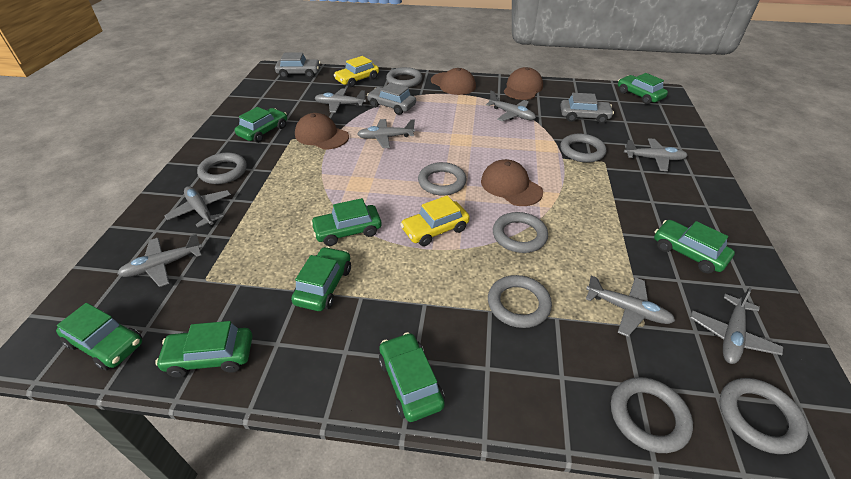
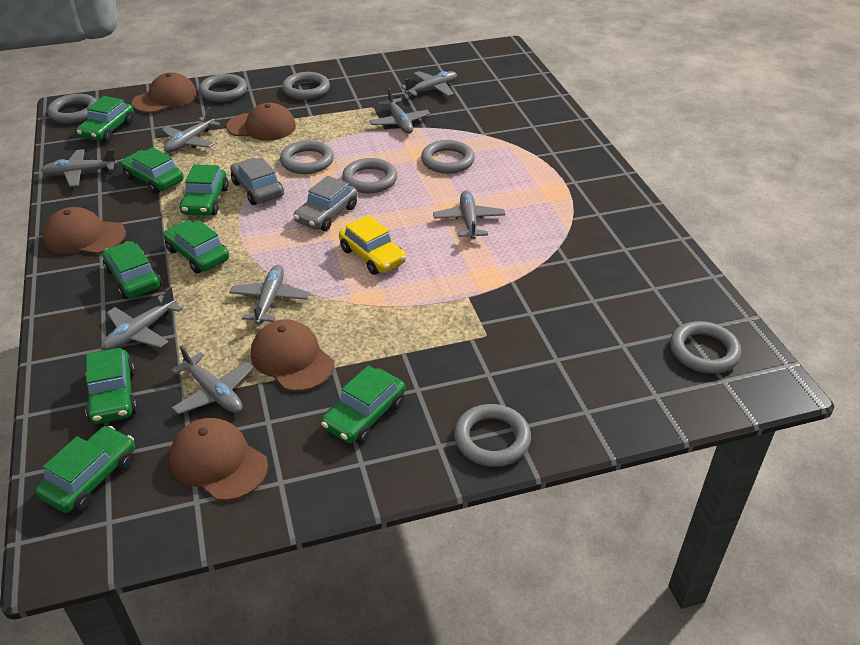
brown cap: 4 -> 5
grey car: 3 -> 2
yellow car: 2 -> 1

